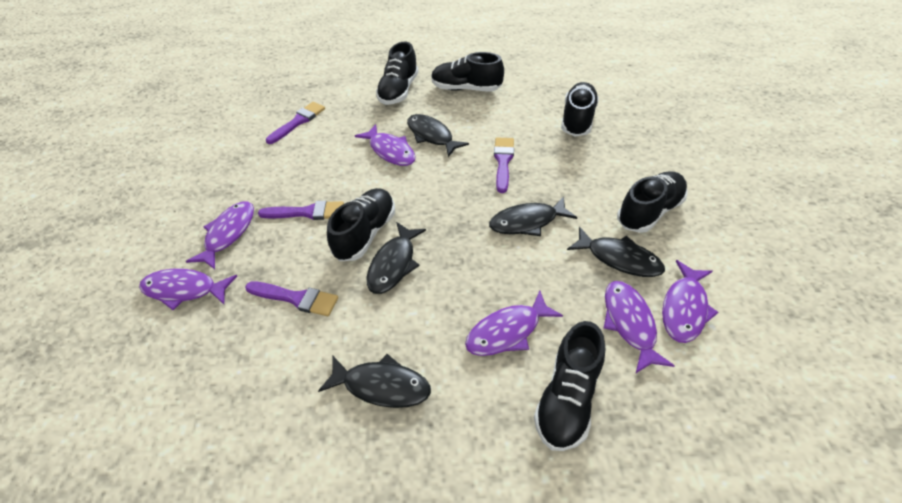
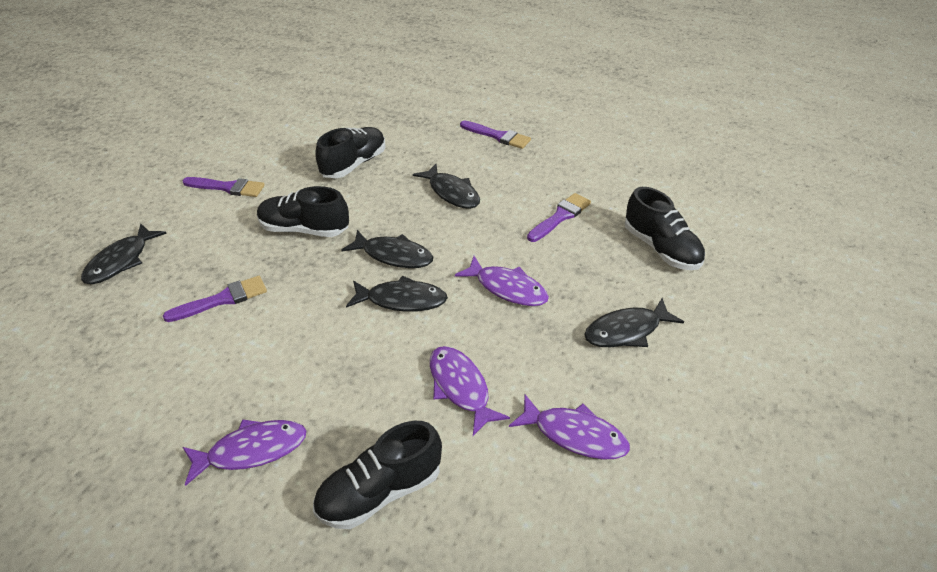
black shoe: 6 -> 4
purple fish: 6 -> 4

